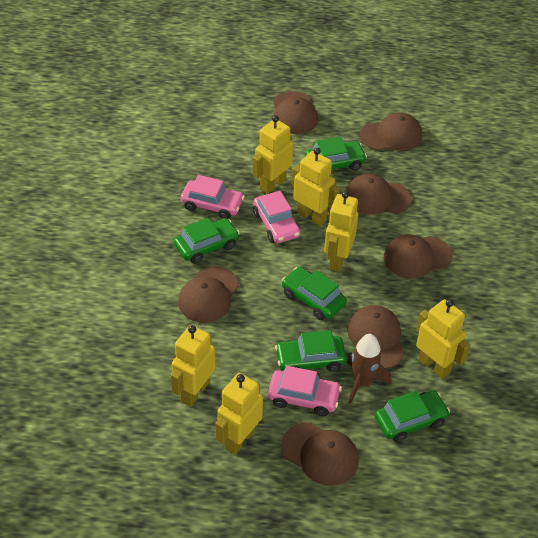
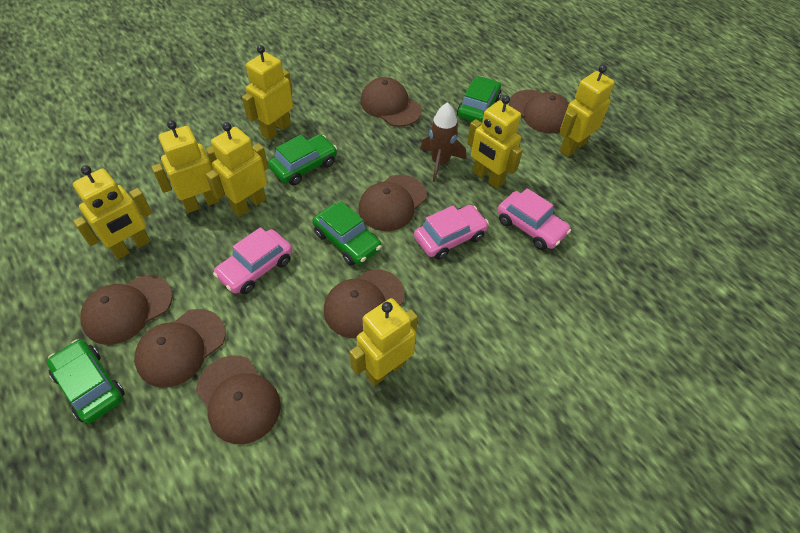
green car: 5 -> 4
yellow robot: 6 -> 7

